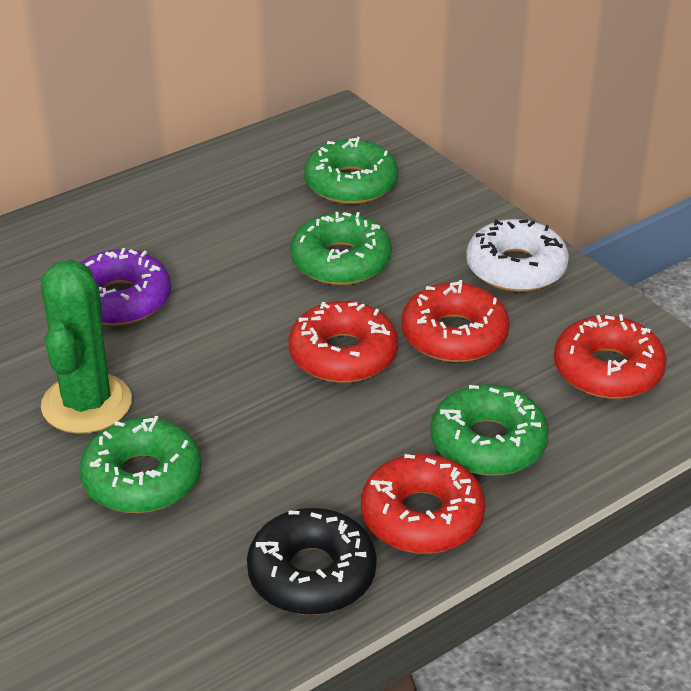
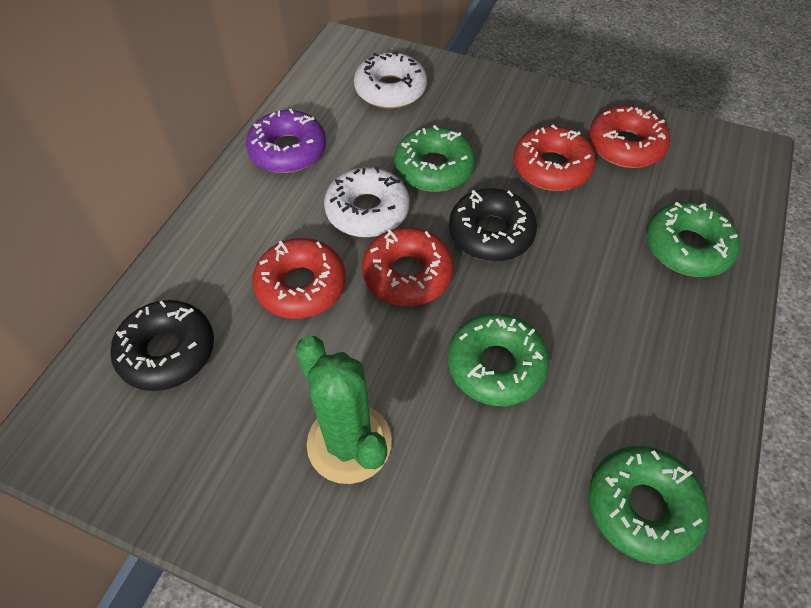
black donut: 1 -> 2
white donut: 1 -> 2

